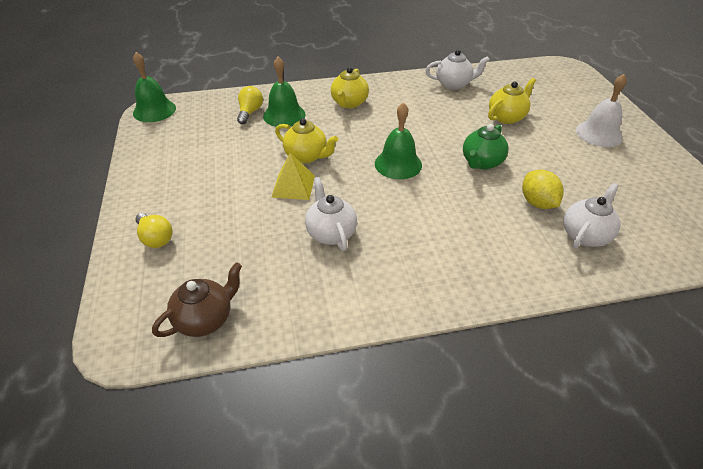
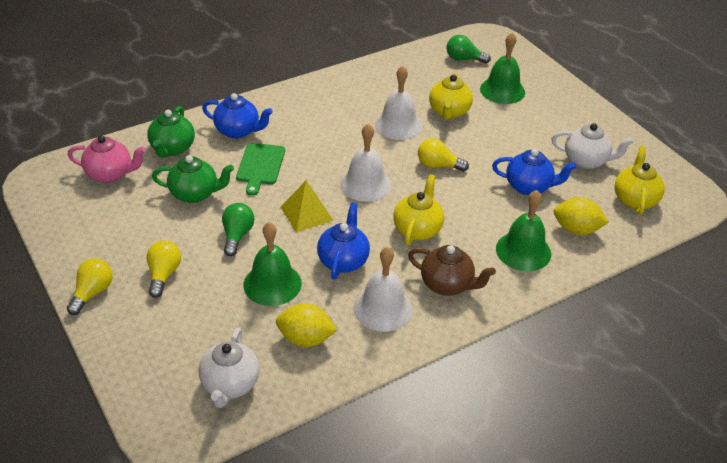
blue teapot: 0 -> 3
green cutting board: 0 -> 1
green light bulb: 0 -> 2
green teapot: 1 -> 2
pink teapot: 0 -> 1
white bell: 1 -> 3
white teapot: 3 -> 2
yellow lemon: 1 -> 2
yellow light bulb: 2 -> 3

